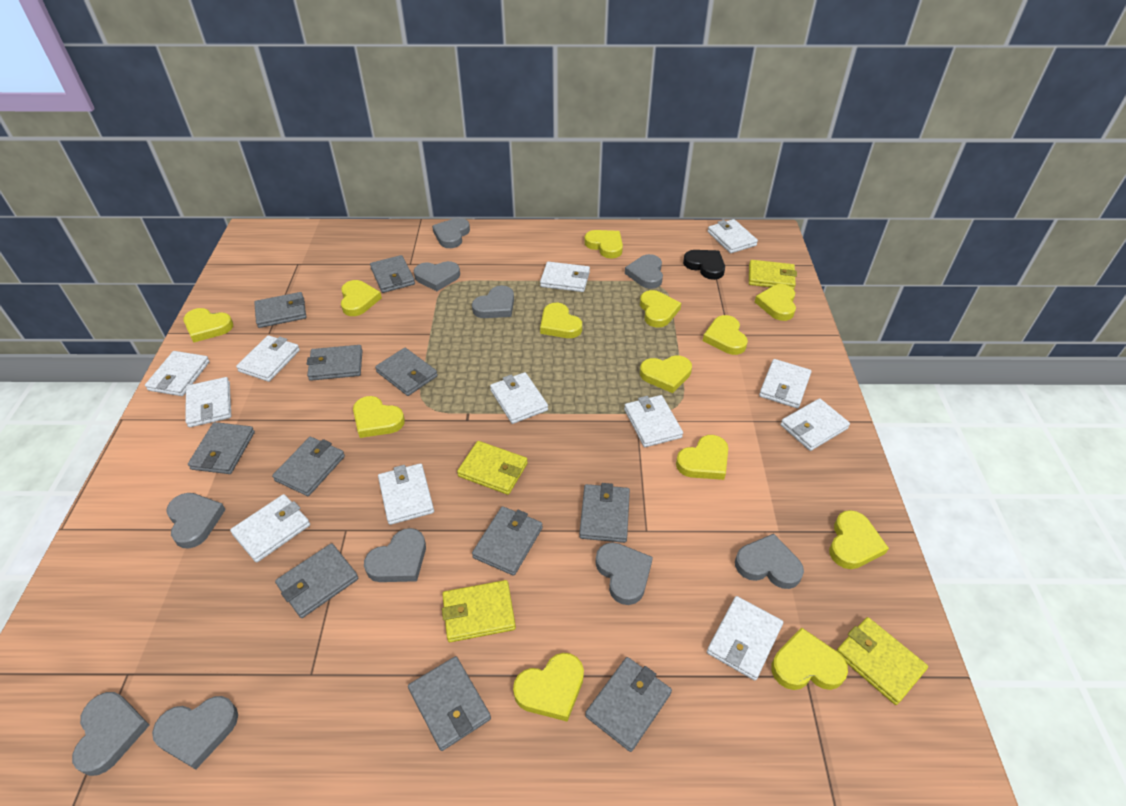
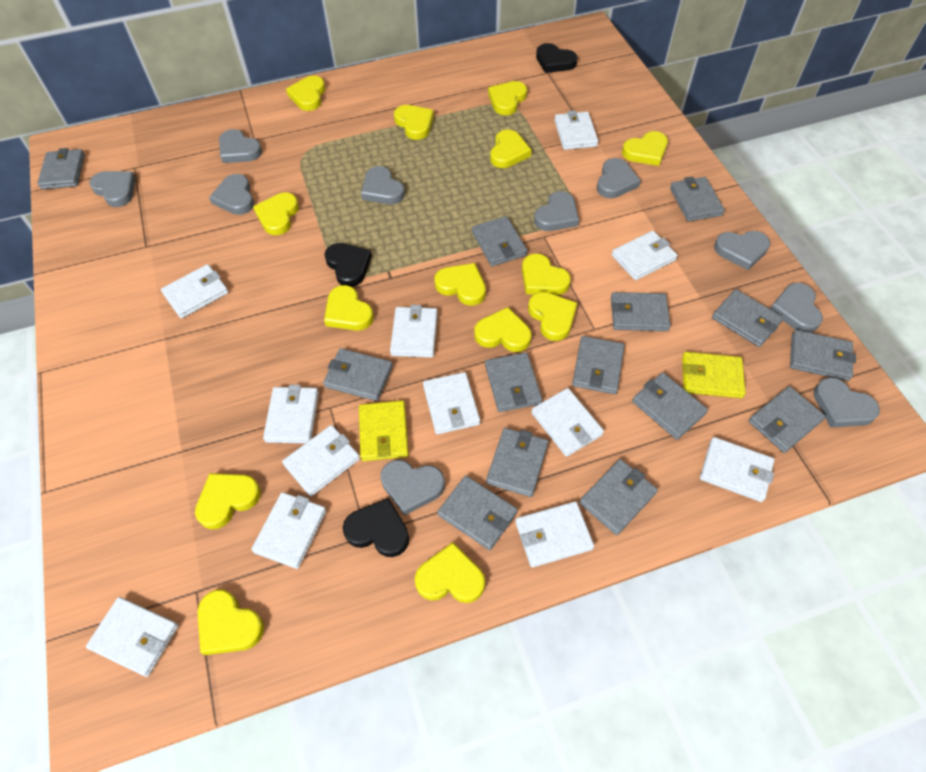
black heart: 1 -> 3
grey wallet: 11 -> 14
yellow heart: 13 -> 14
yellow wallet: 4 -> 2

